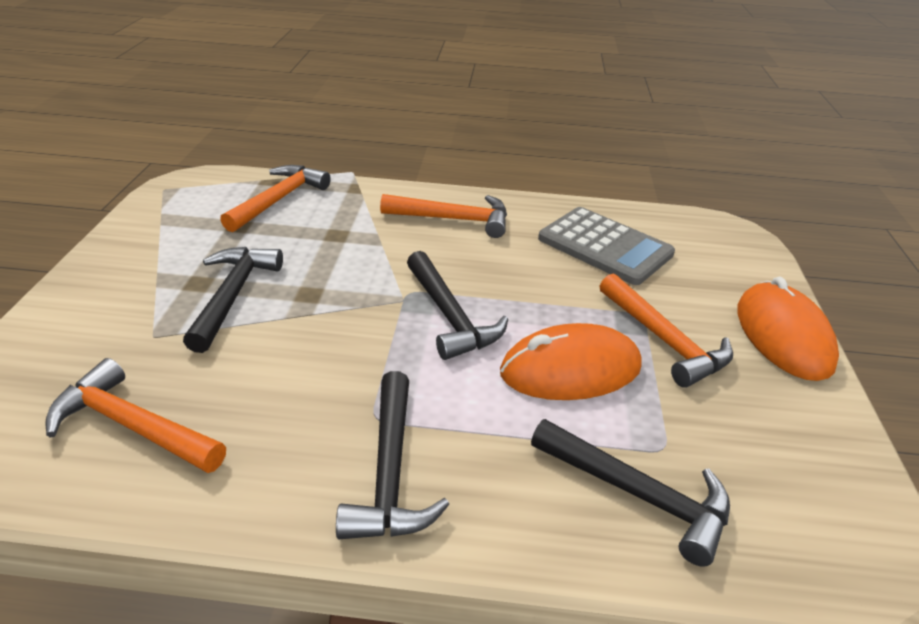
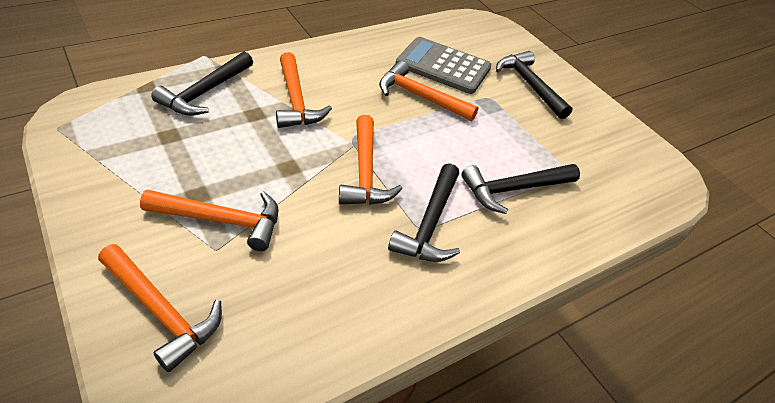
orange hammer: 4 -> 5
orange mouse: 2 -> 0

